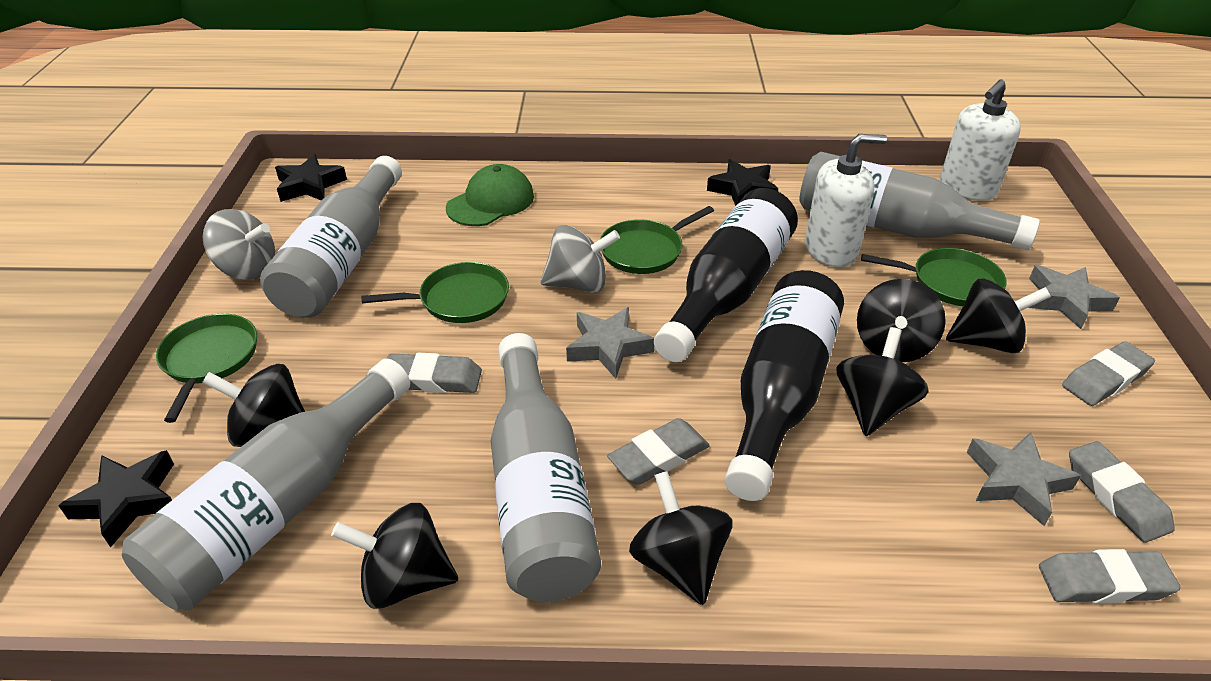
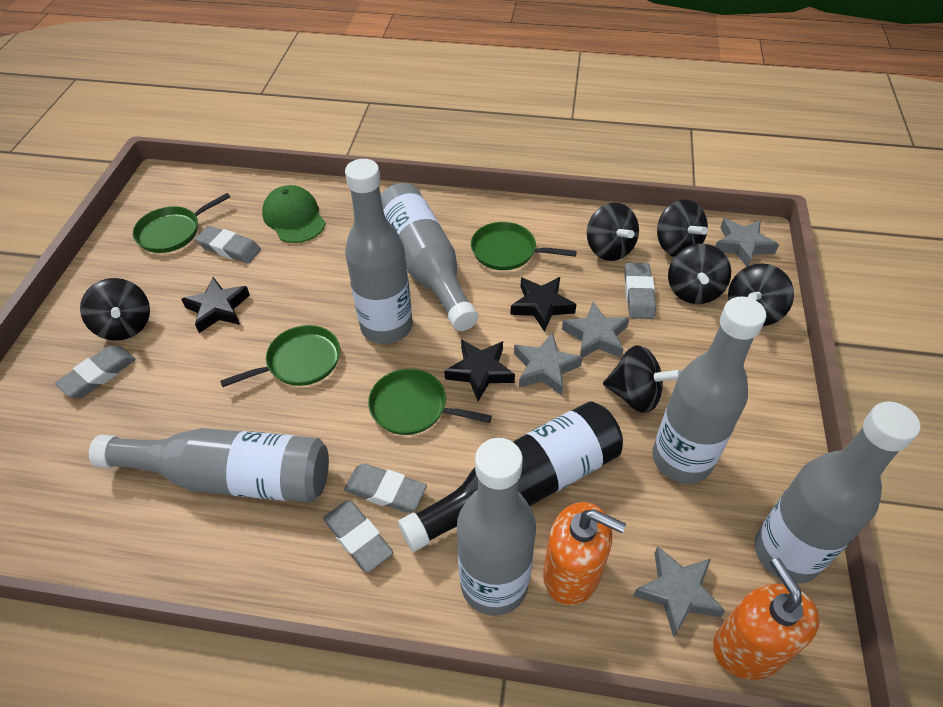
black bottle: 2 -> 1
grey bottle: 4 -> 6
grey spinning top: 2 -> 0
grey star: 3 -> 4
orange soap dispenser: 0 -> 2
white soap dispenser: 2 -> 0

